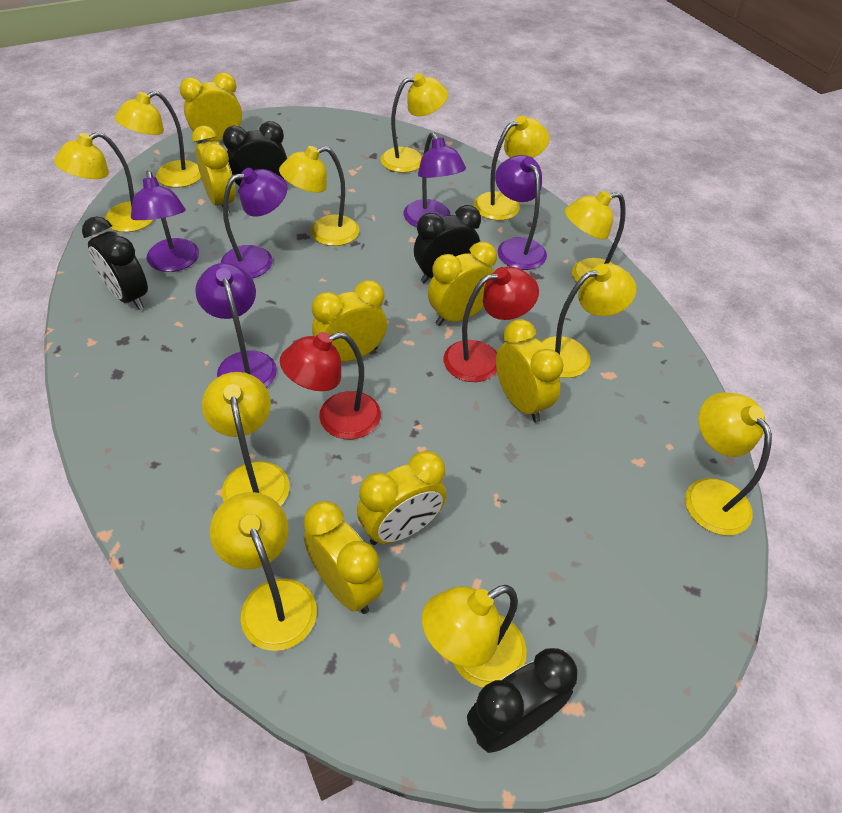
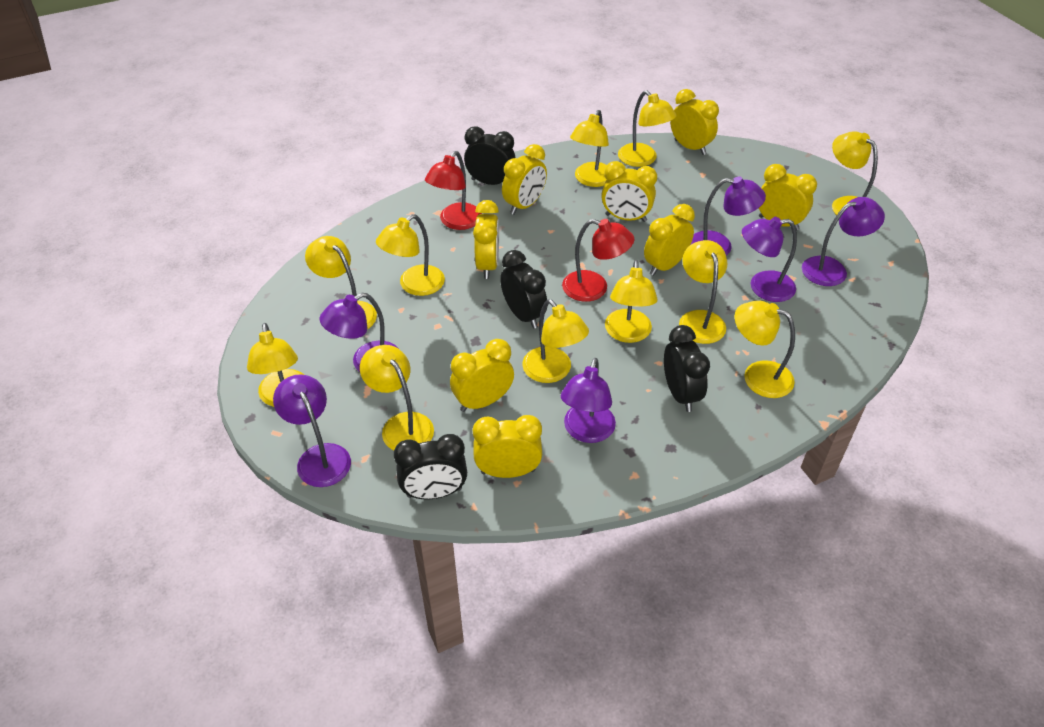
purple lamp: 5 -> 6
yellow clock: 7 -> 8

